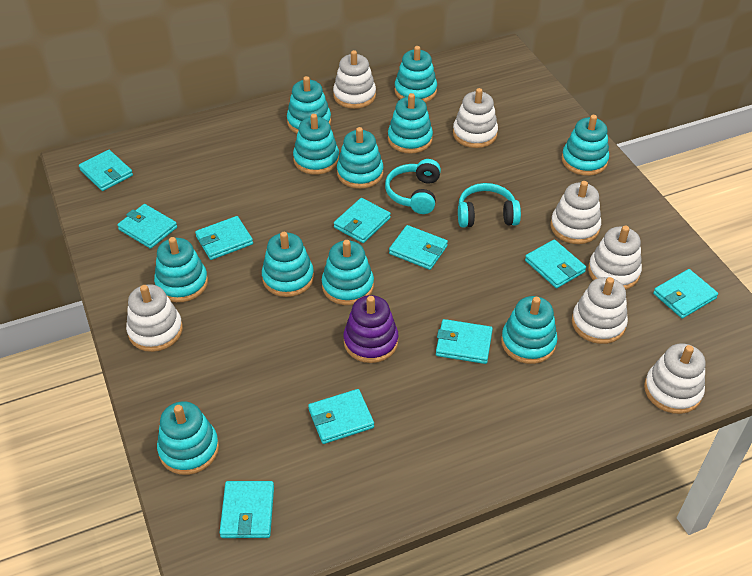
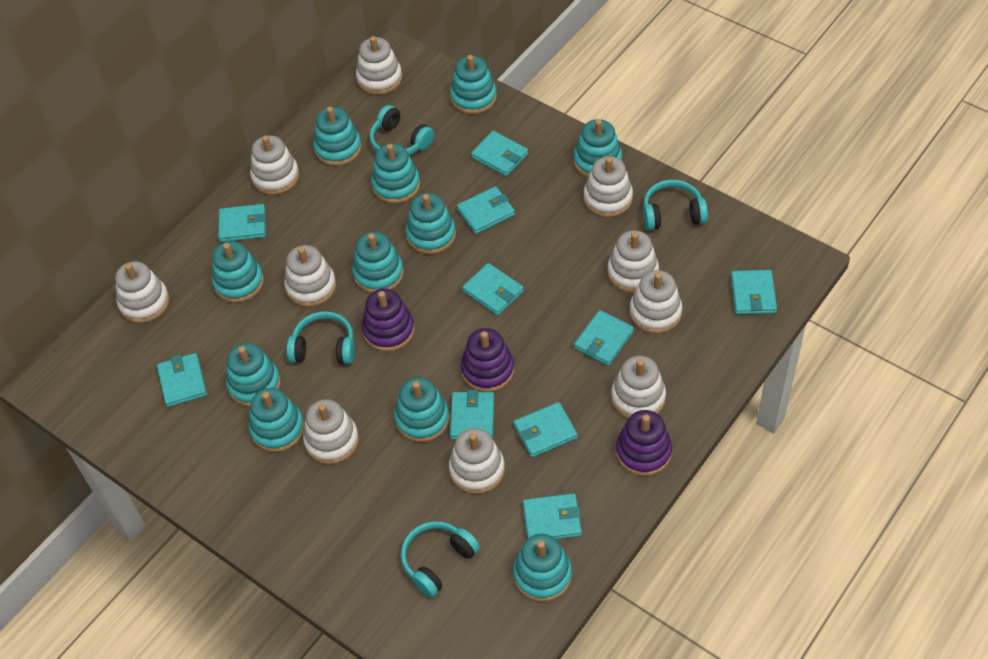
purple stacking toy: 1 -> 3
turquoise headphones: 2 -> 4
white stacking toy: 7 -> 10

